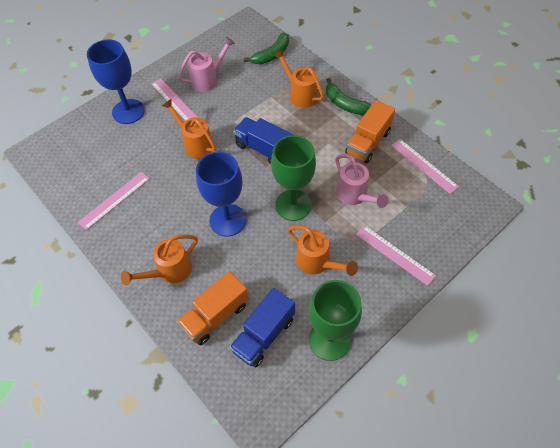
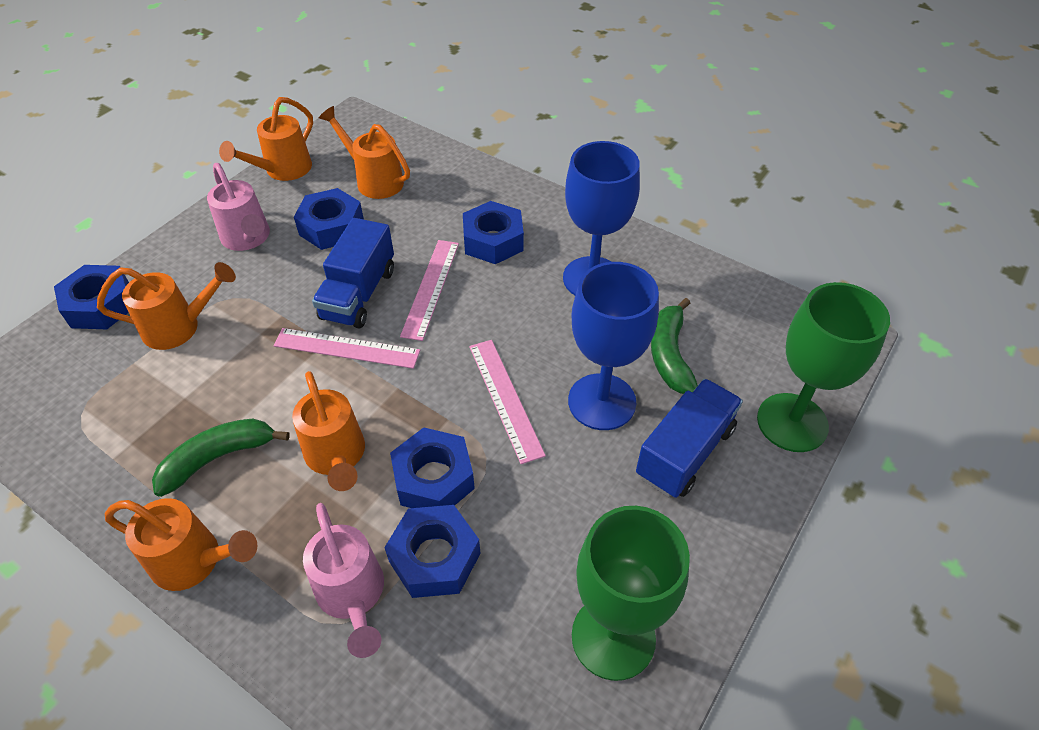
blue nut: 0 -> 5
orange truck: 2 -> 0
orange watering can: 4 -> 5
pink ruler: 4 -> 3

